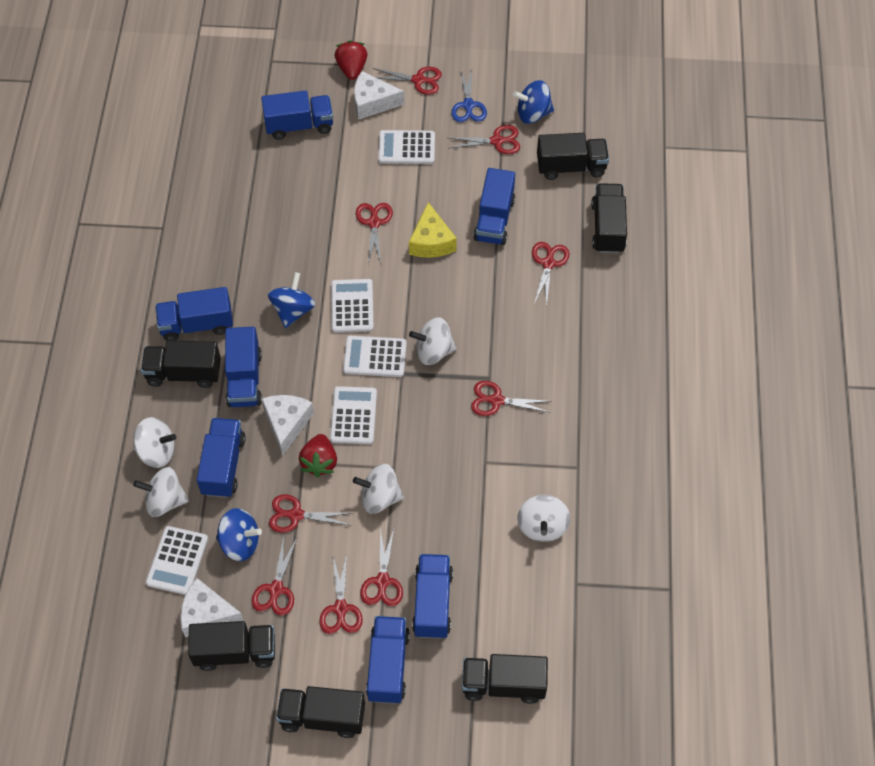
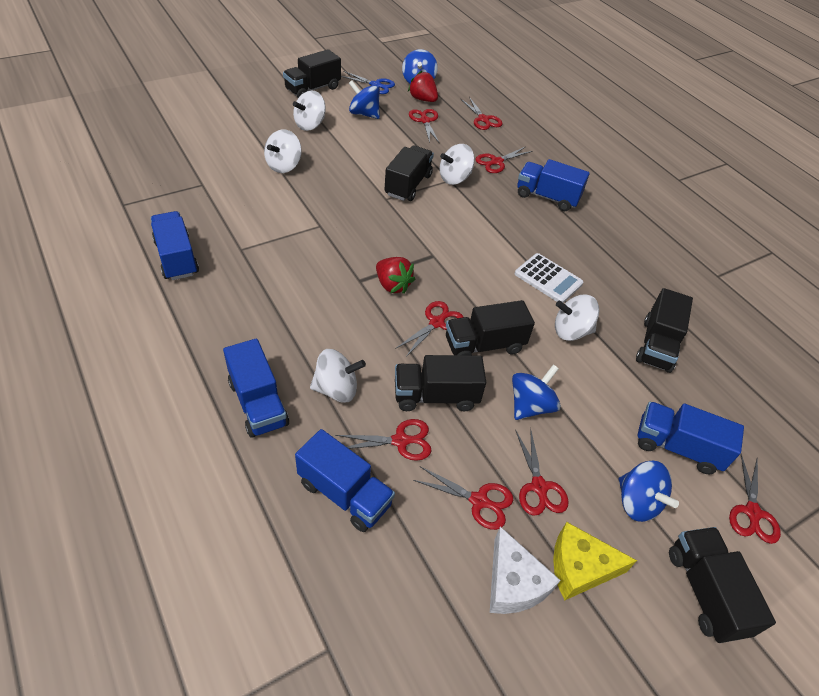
blue spinning top: 3 -> 4
blue truck: 7 -> 5
red scissors: 9 -> 8
white calculator: 5 -> 1
white cheese: 3 -> 1

